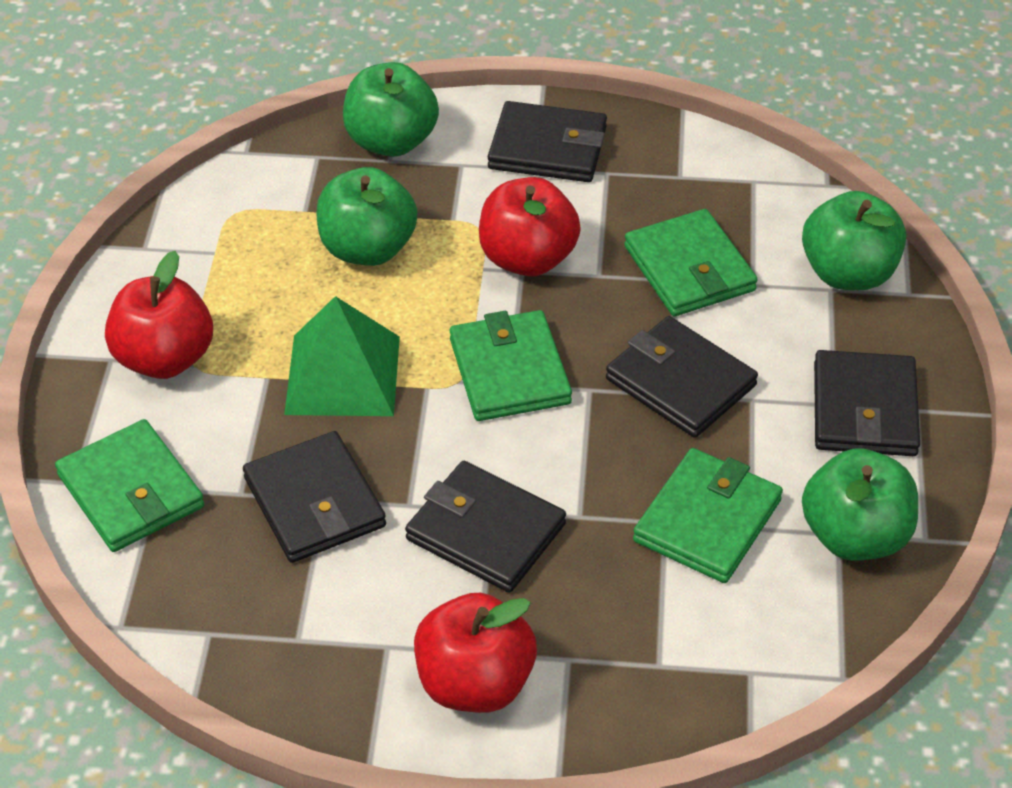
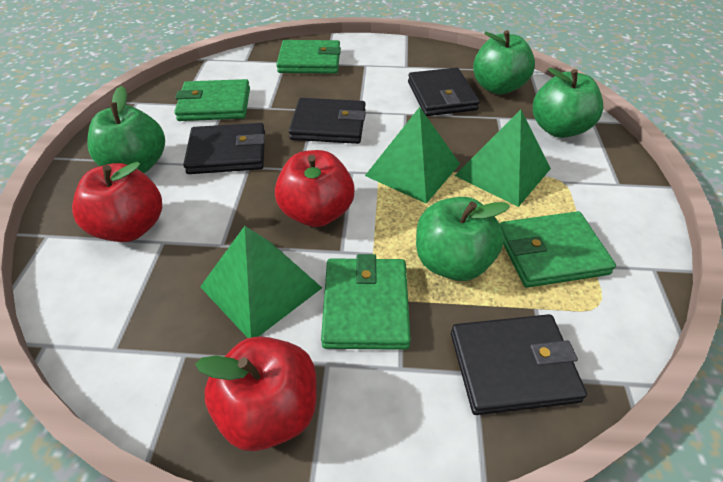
black wallet: 5 -> 4
green pyramid: 1 -> 3

